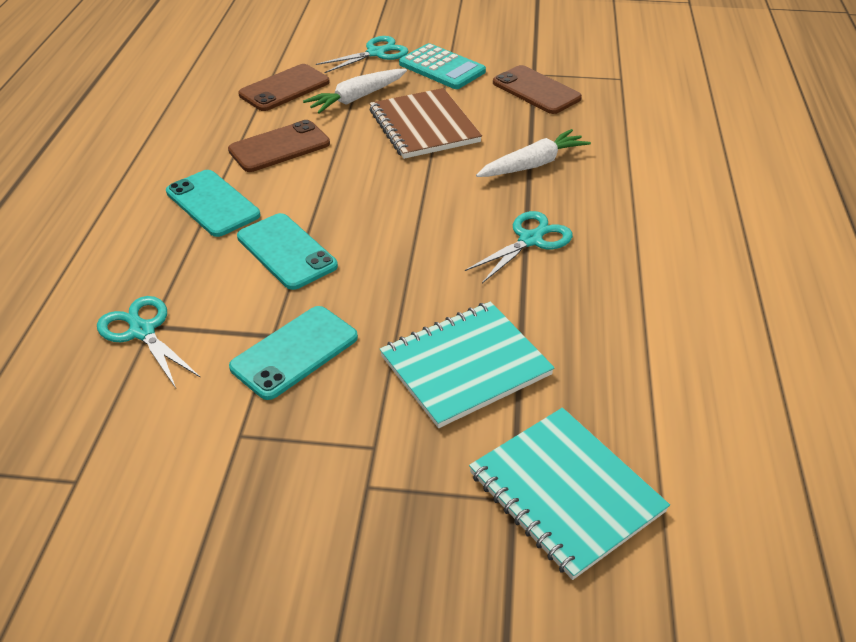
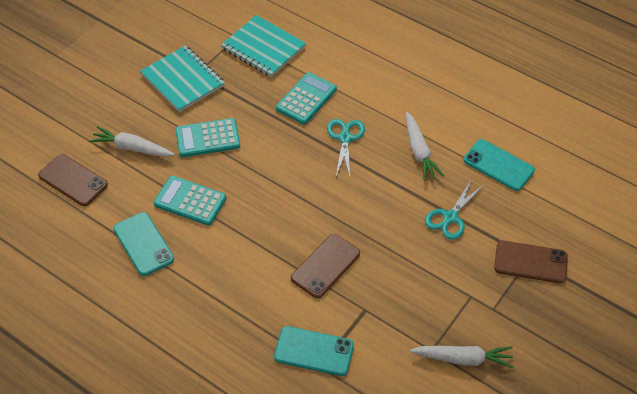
brown notebook: 1 -> 0
turquoise calculator: 1 -> 3
turquoise scissors: 3 -> 2
white carrot: 2 -> 3

